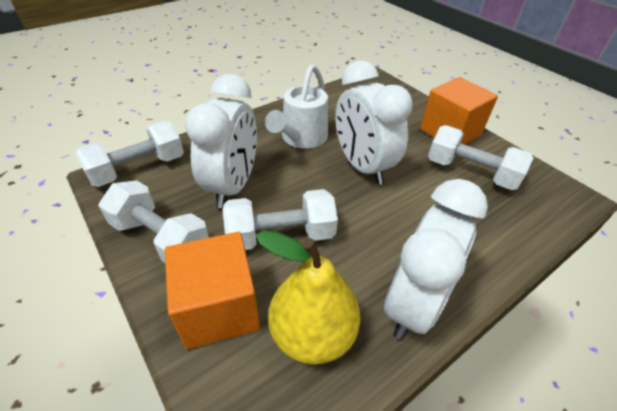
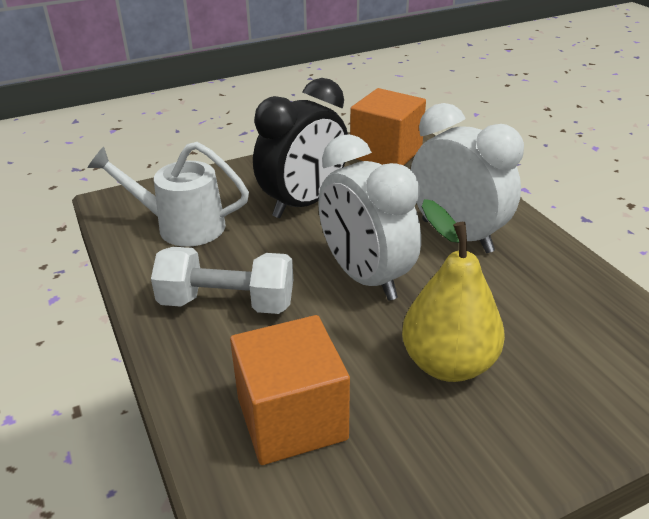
black clock: 0 -> 1
white clock: 3 -> 2
white dumbbell: 4 -> 1

